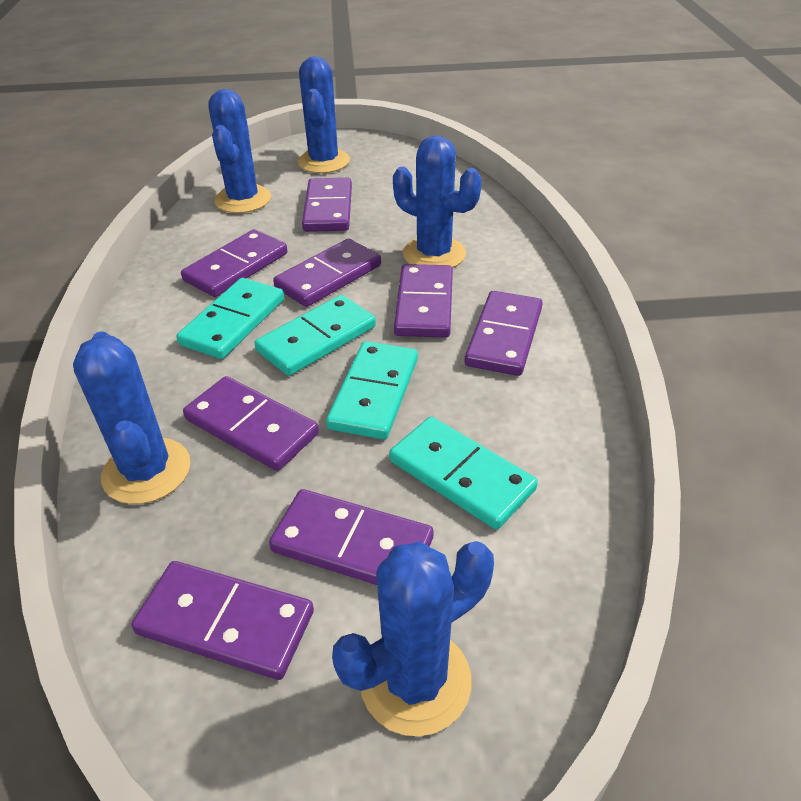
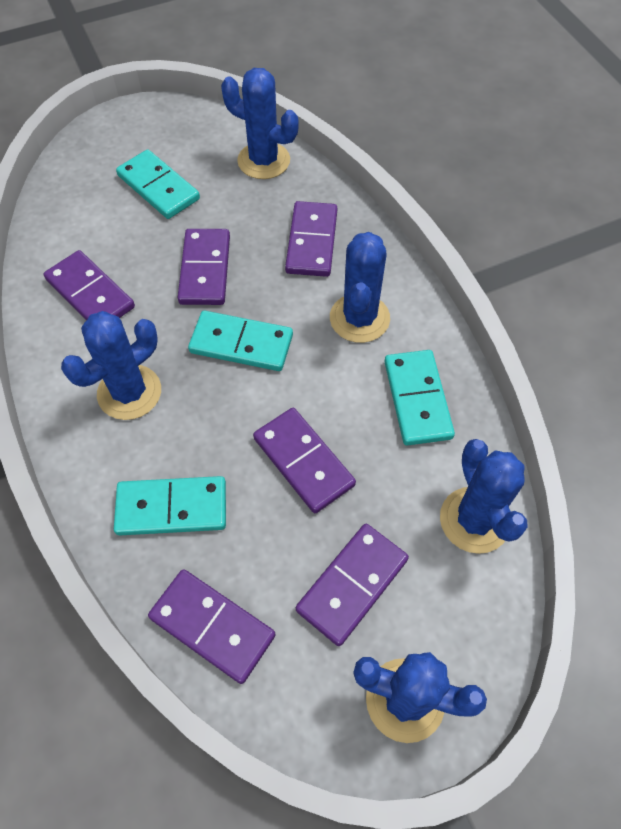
purple domino: 8 -> 6

